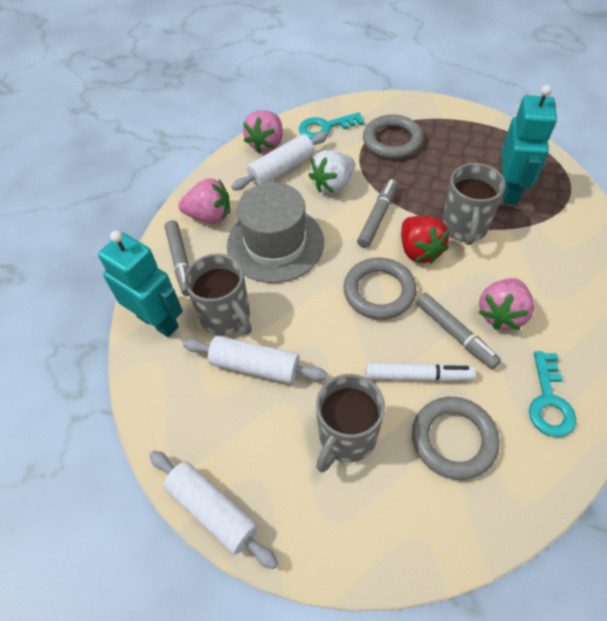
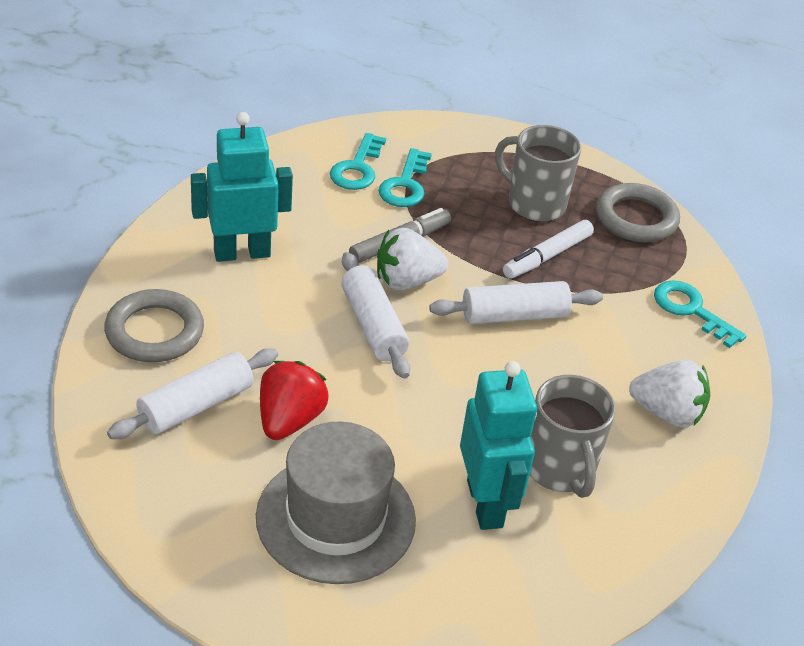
grey marker: 3 -> 1
grey mug: 3 -> 2
grey ring: 3 -> 2
pink strawberry: 3 -> 0
turquoise key: 2 -> 3
white strawberry: 1 -> 2

